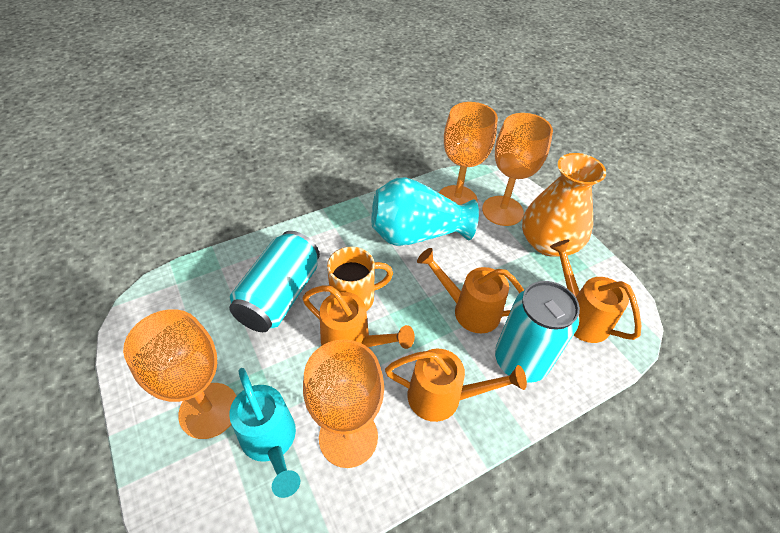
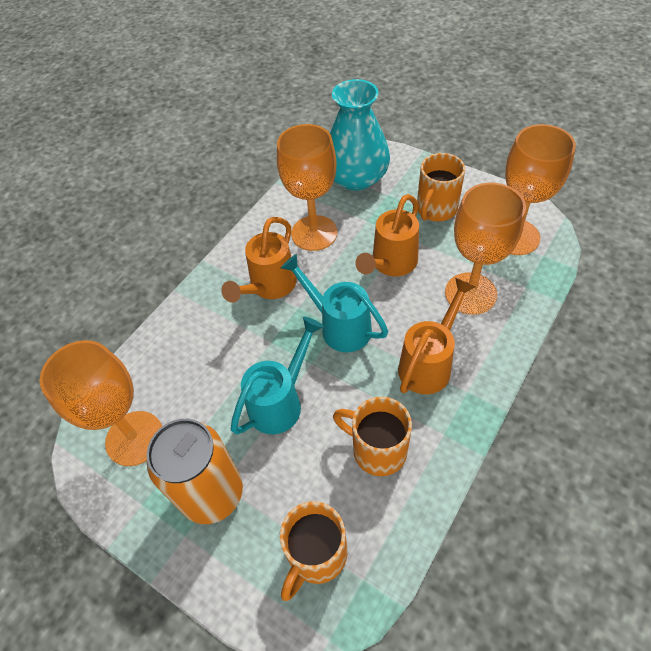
orange can: 0 -> 1
orange mug: 1 -> 3
orange vase: 1 -> 0
orange watering can: 4 -> 3
turquoise can: 2 -> 0
turquoise watering can: 1 -> 2

